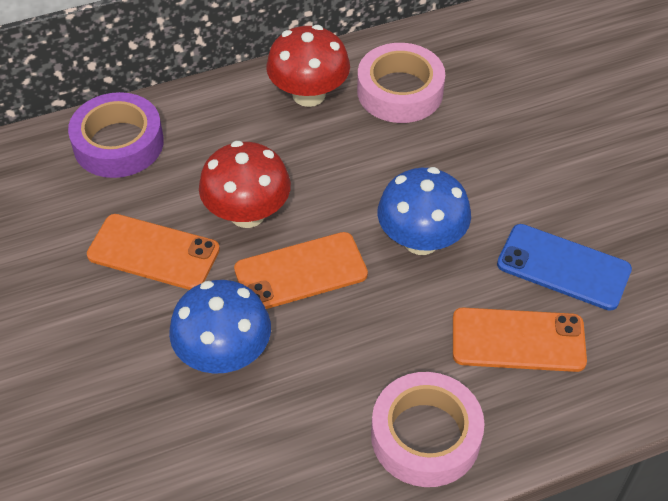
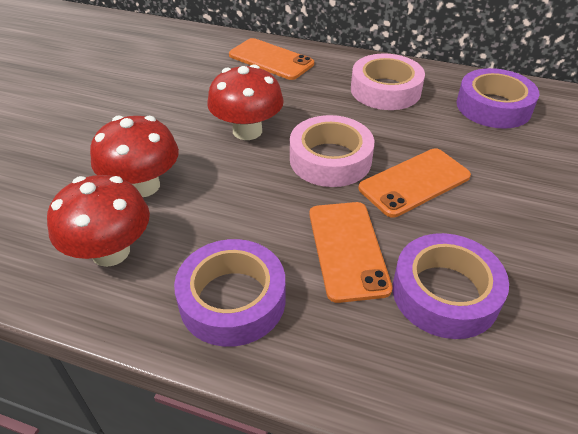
blue mushroom: 2 -> 0
blue phone: 1 -> 0
purple tape: 1 -> 3
red mushroom: 2 -> 3

